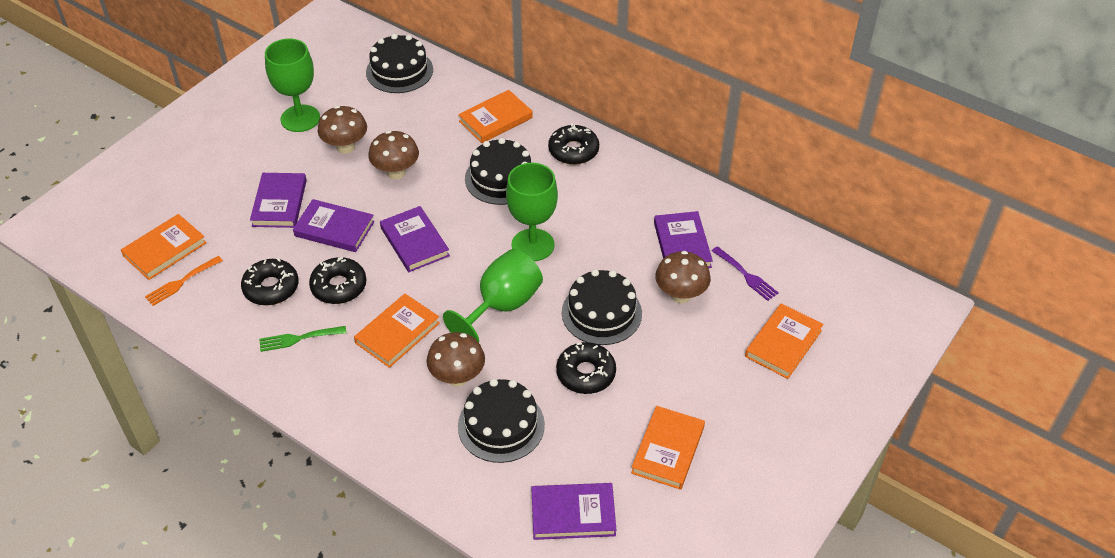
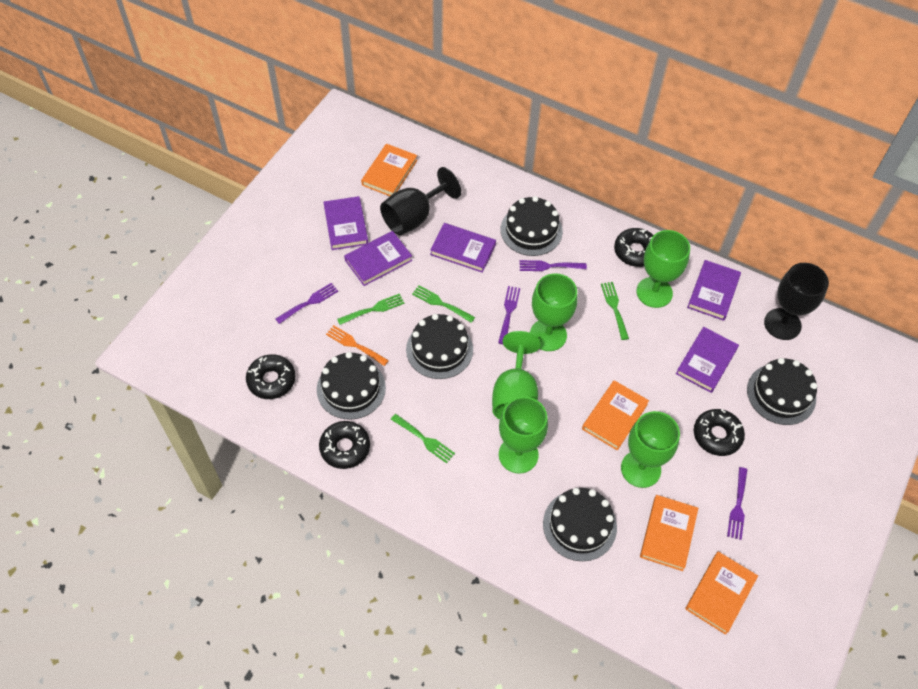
black cake: 4 -> 5
black goblet: 0 -> 2
brown mushroom: 4 -> 0
green fork: 1 -> 4
green goblet: 3 -> 5
orange book: 5 -> 4
purple fork: 1 -> 4

